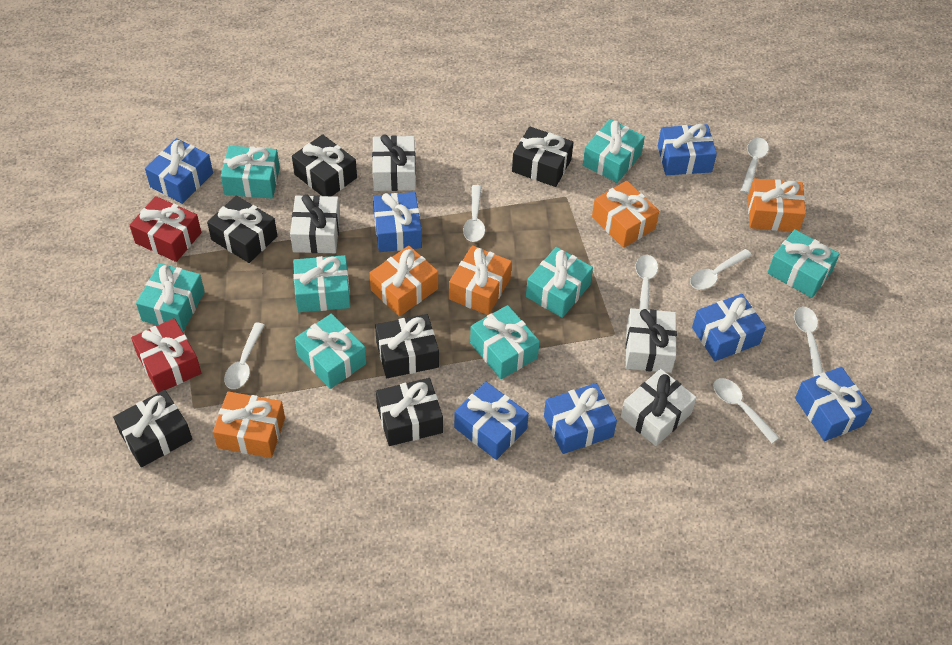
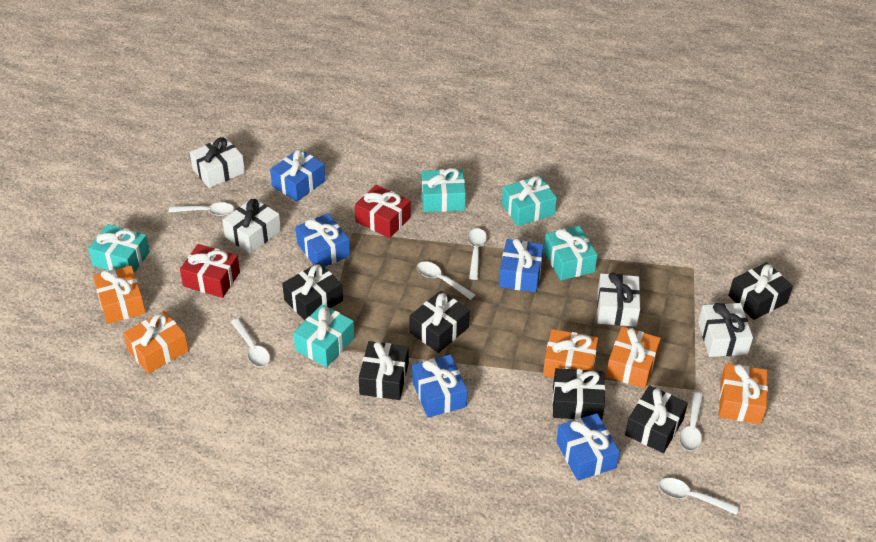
blue gift: 7 -> 5
turquoise gift: 8 -> 5
white spoon: 7 -> 6

